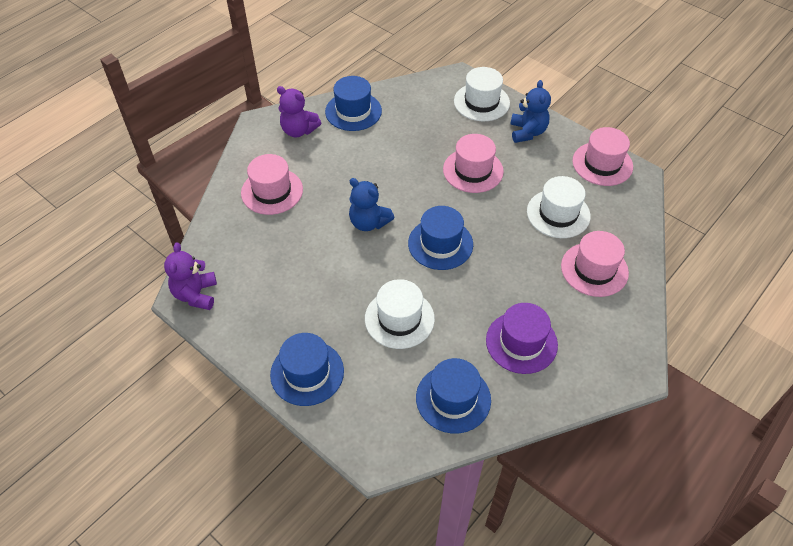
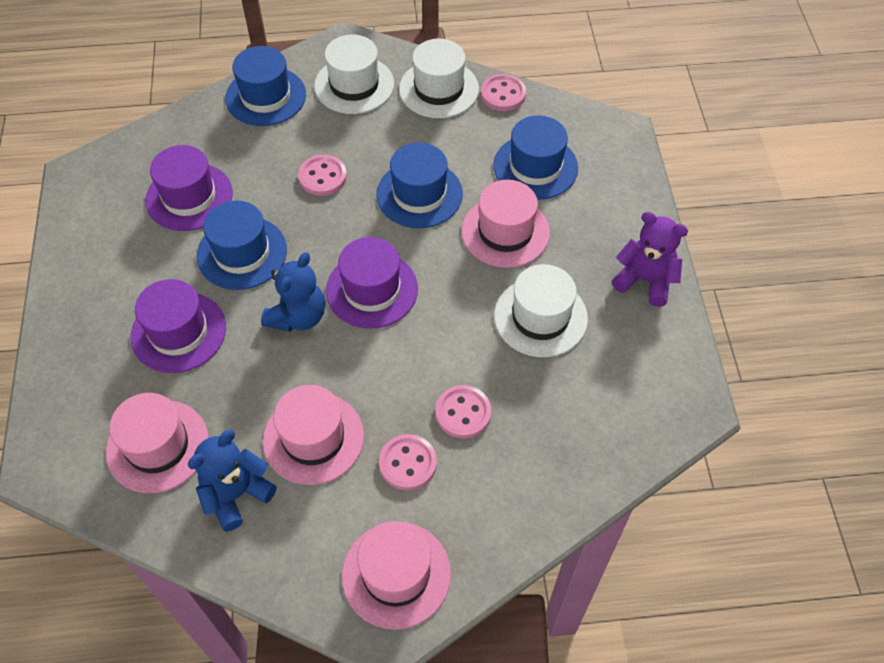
pink button: 0 -> 4
purple hat: 1 -> 3
purple teddy bear: 2 -> 1

